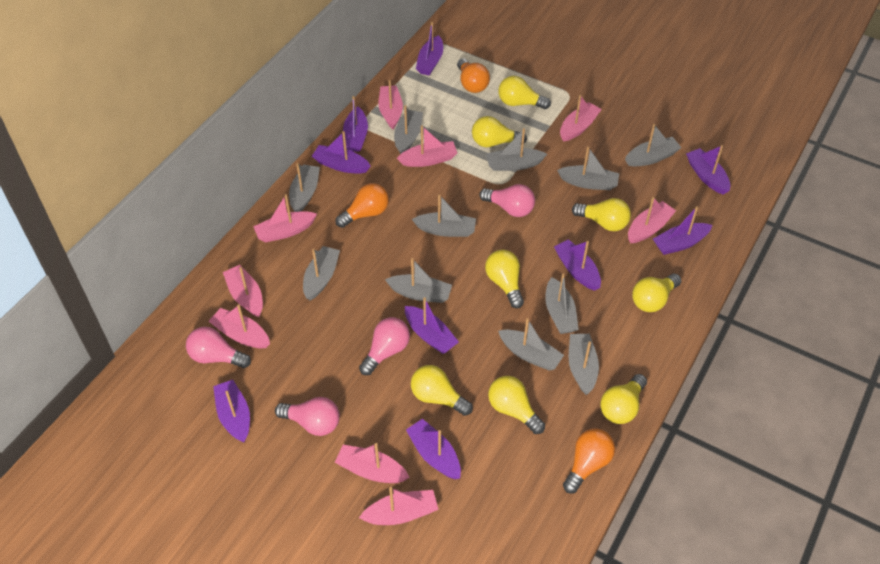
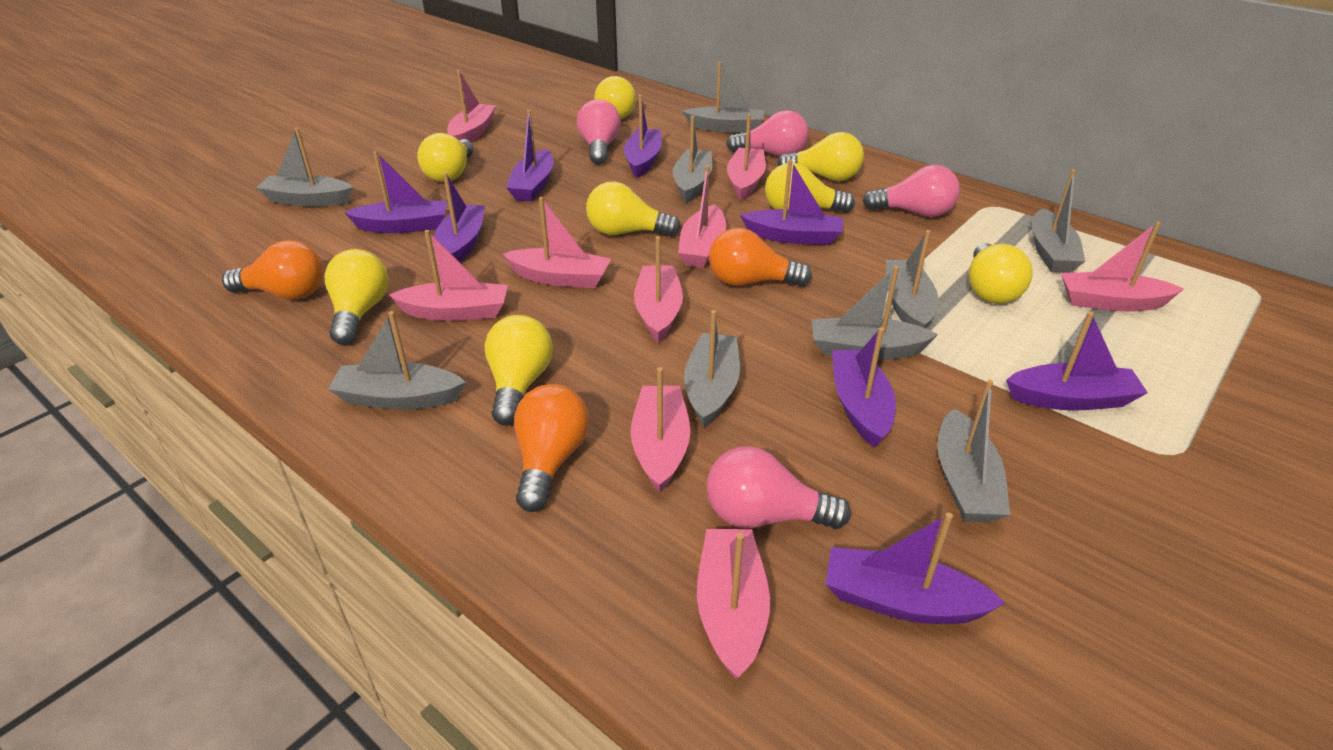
grey boat: 11 -> 9
purple boat: 9 -> 8

